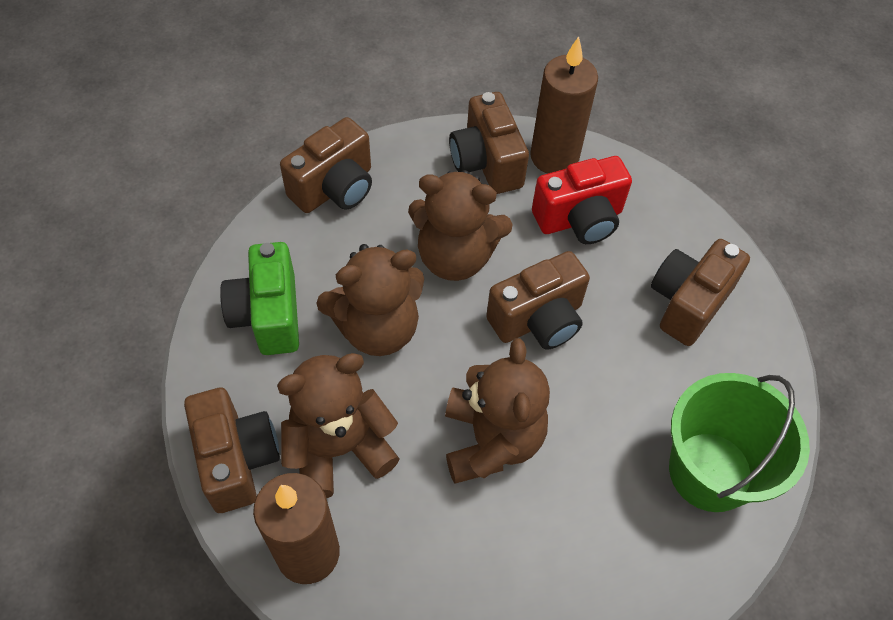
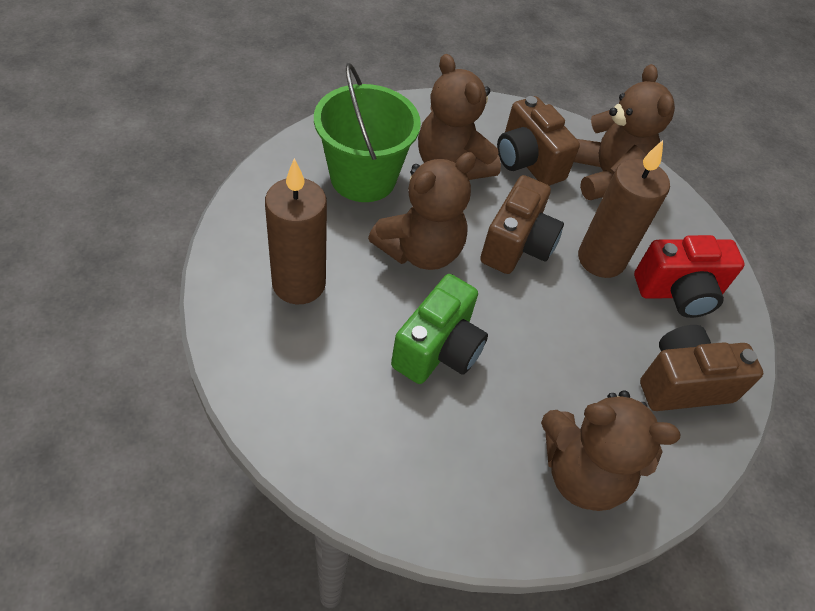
brown camera: 5 -> 3

